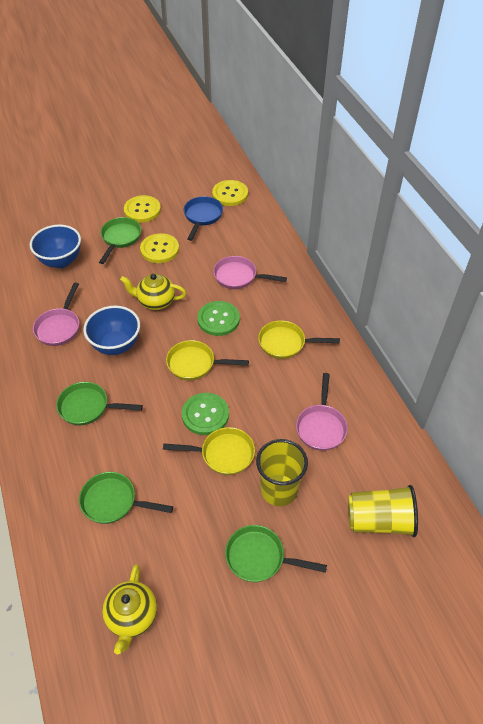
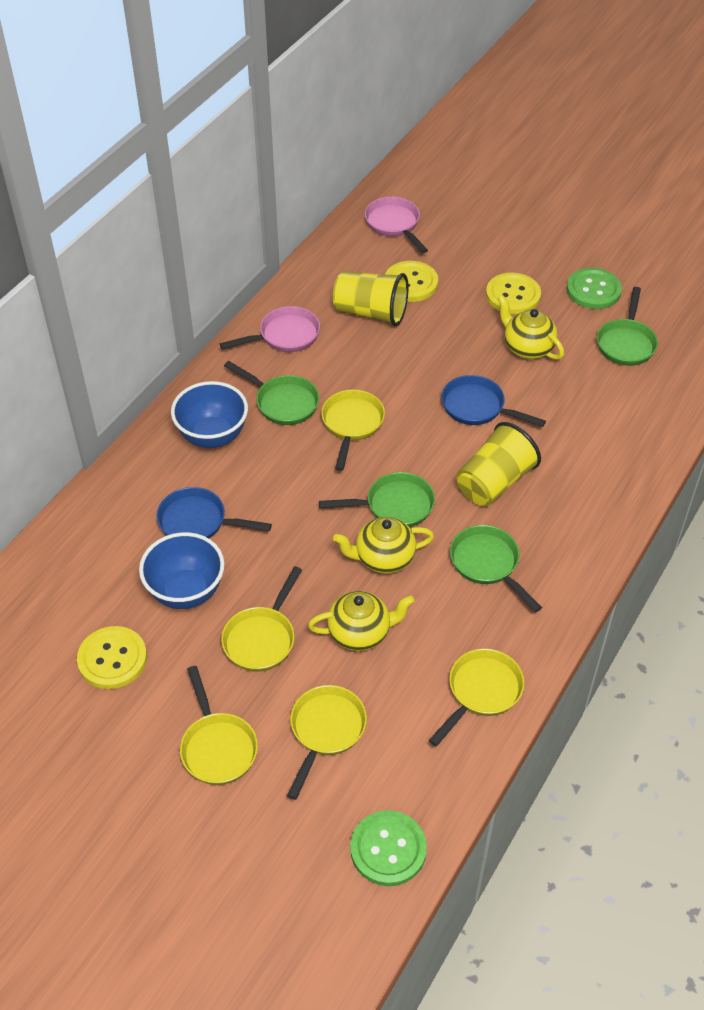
blue pan: 1 -> 2
pink pan: 3 -> 2
yellow pan: 3 -> 5
yellow teapot: 2 -> 3

